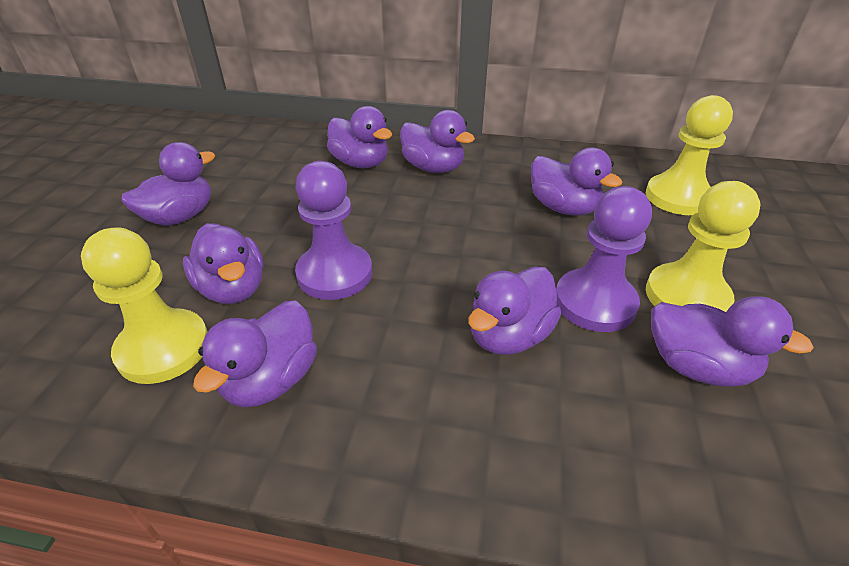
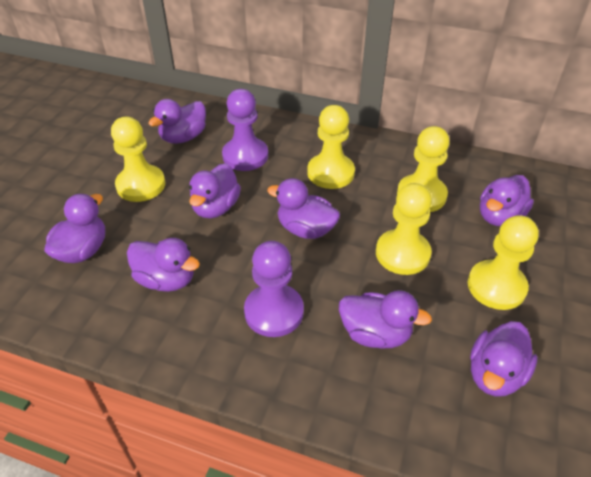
yellow pawn: 3 -> 5

